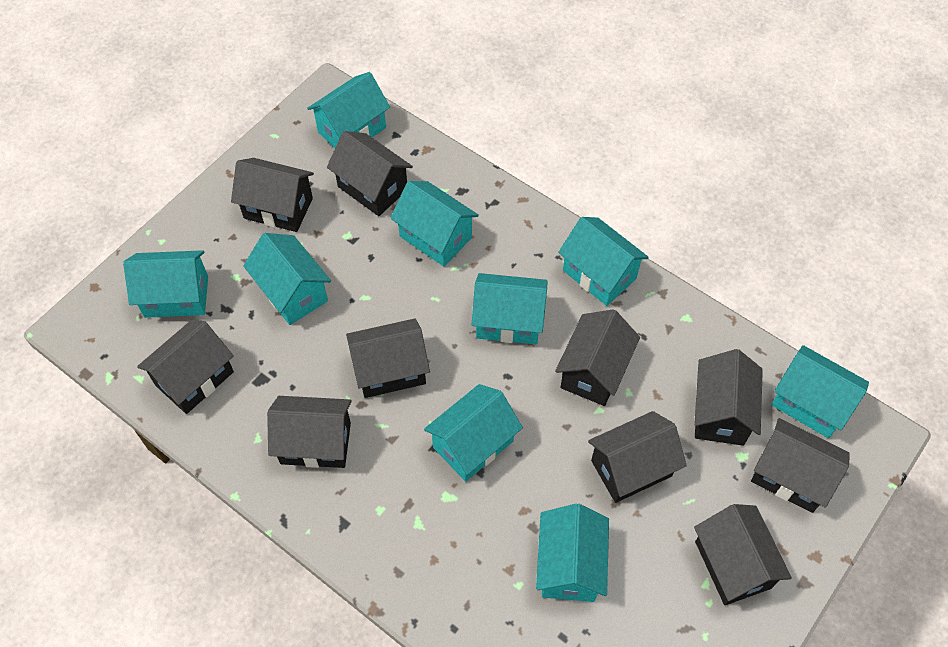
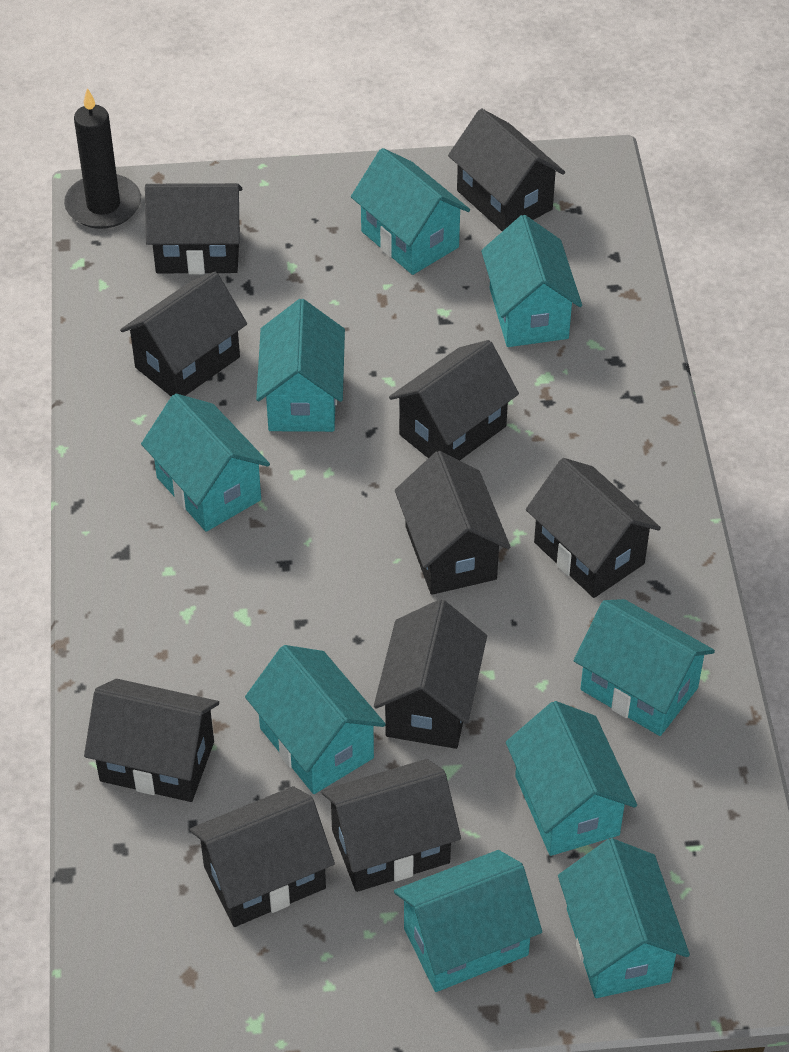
black candle: 0 -> 1

